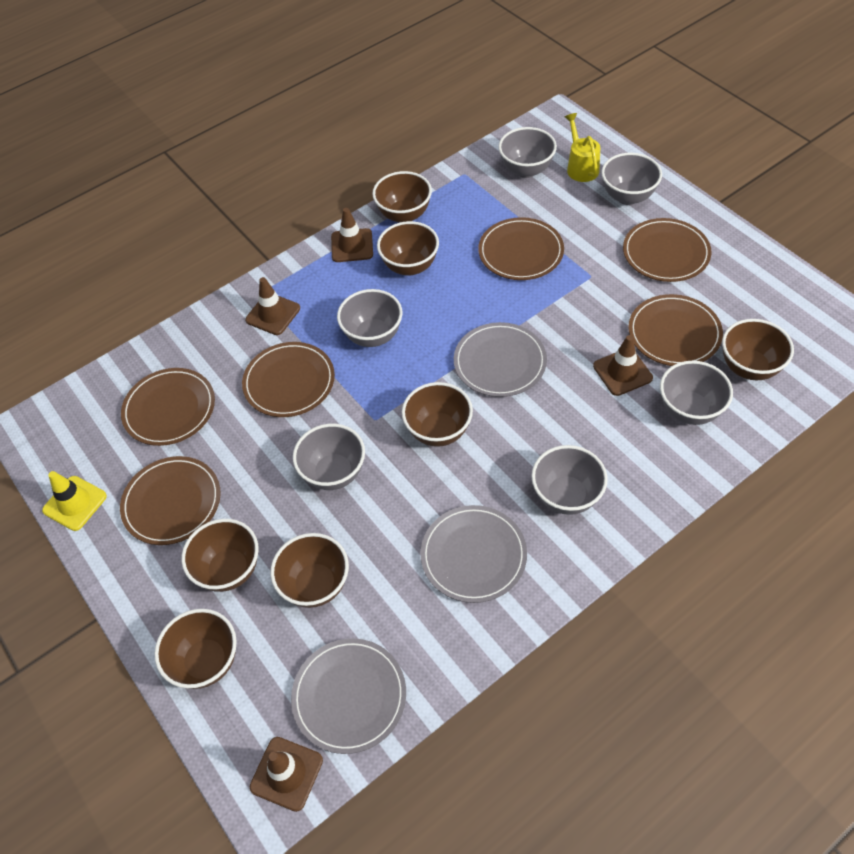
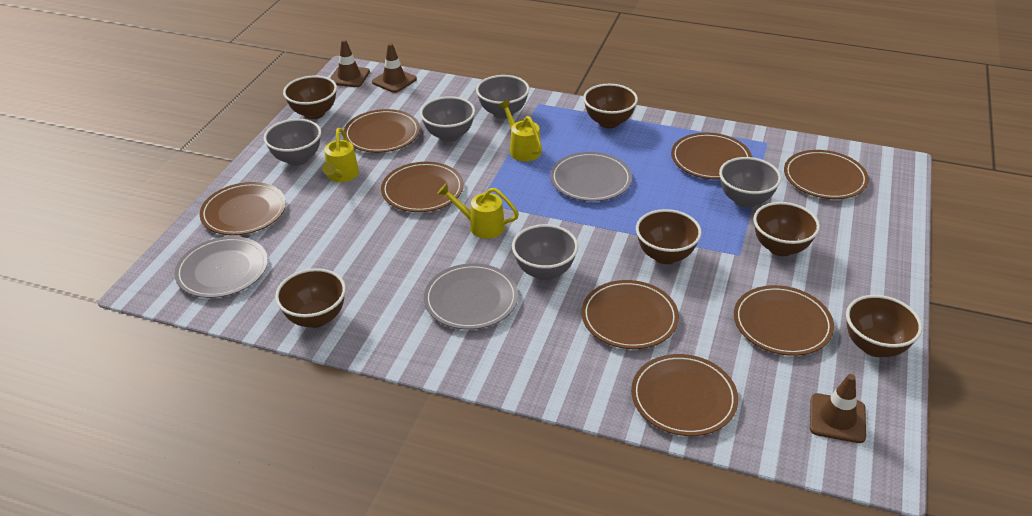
brown bowl: 7 -> 6
brown plate: 6 -> 8
brown traffic cone: 4 -> 3
grey bowl: 6 -> 5
yellow traffic cone: 1 -> 0
yellow watering can: 1 -> 3

